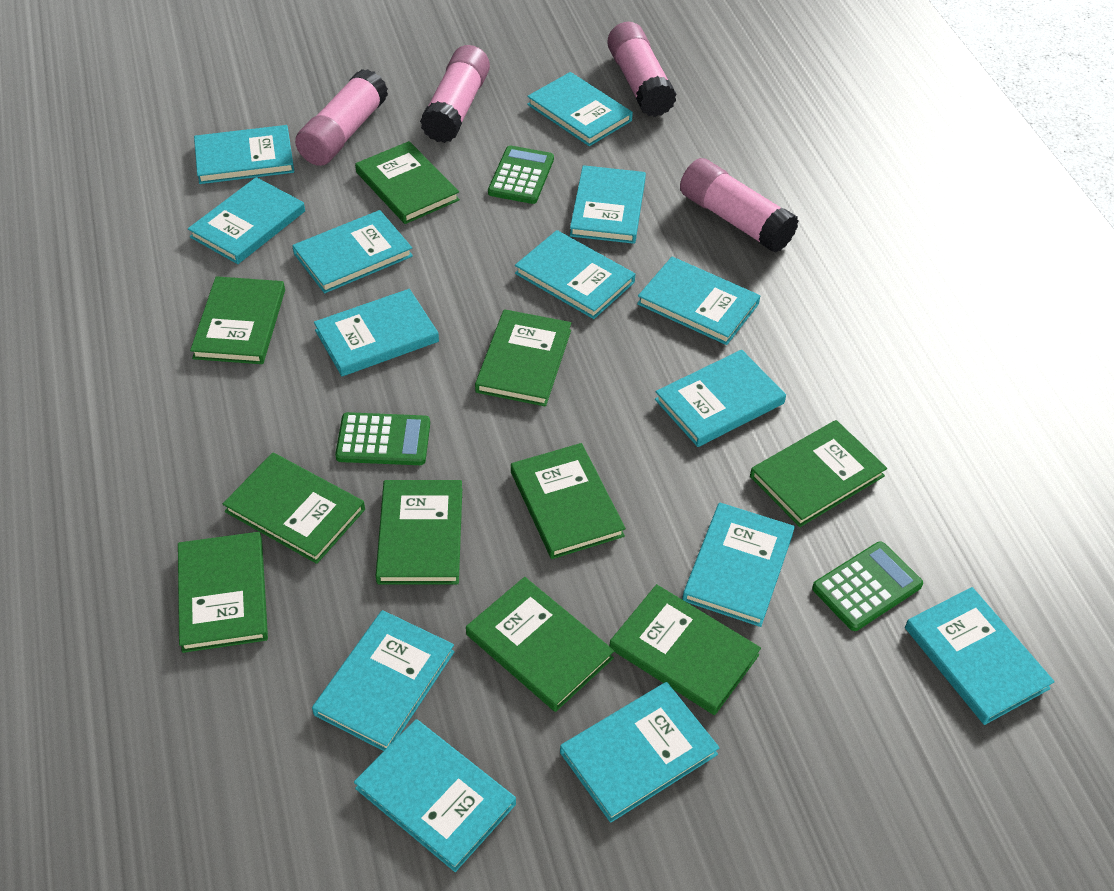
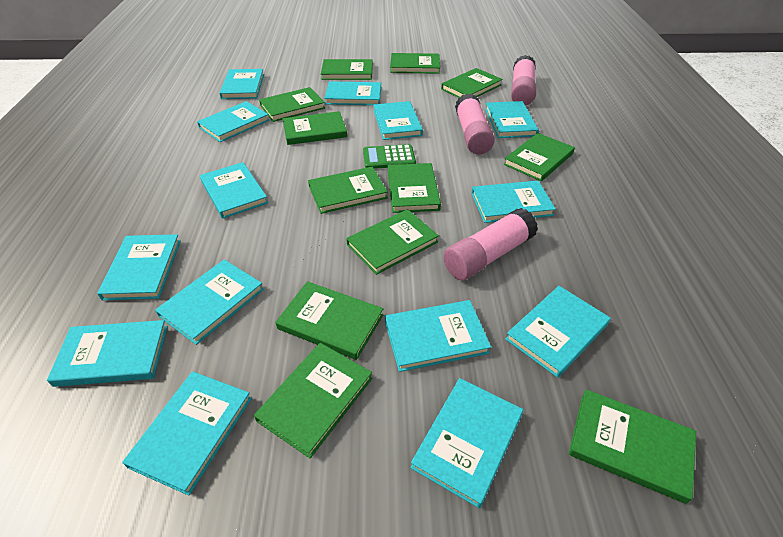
green book: 10 -> 12
green calculator: 3 -> 1
pink glue stick: 4 -> 3

